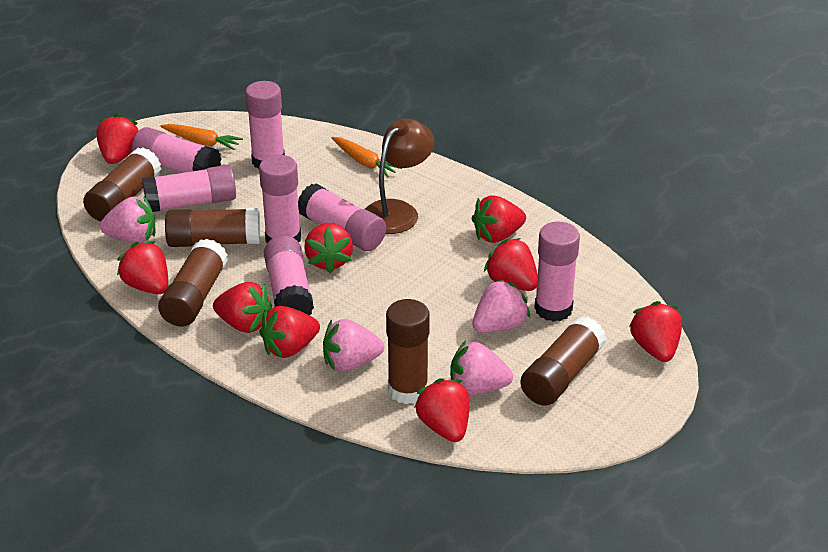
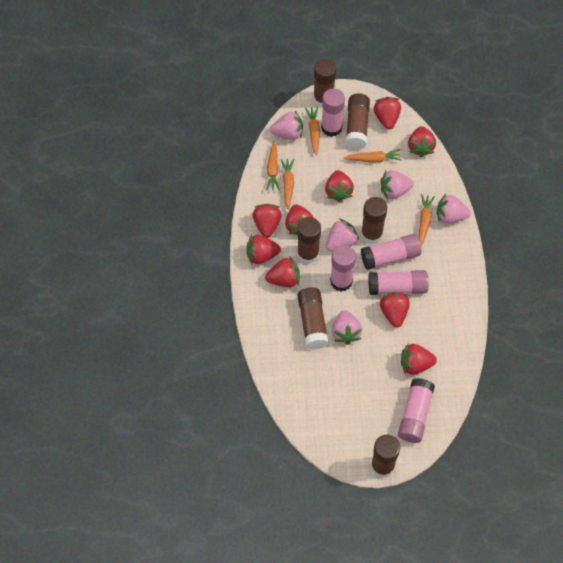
brown glue stick: 5 -> 6
brown lamp: 1 -> 0
orange carrot: 2 -> 5
pink glue stick: 7 -> 5
pink strawberry: 4 -> 5

